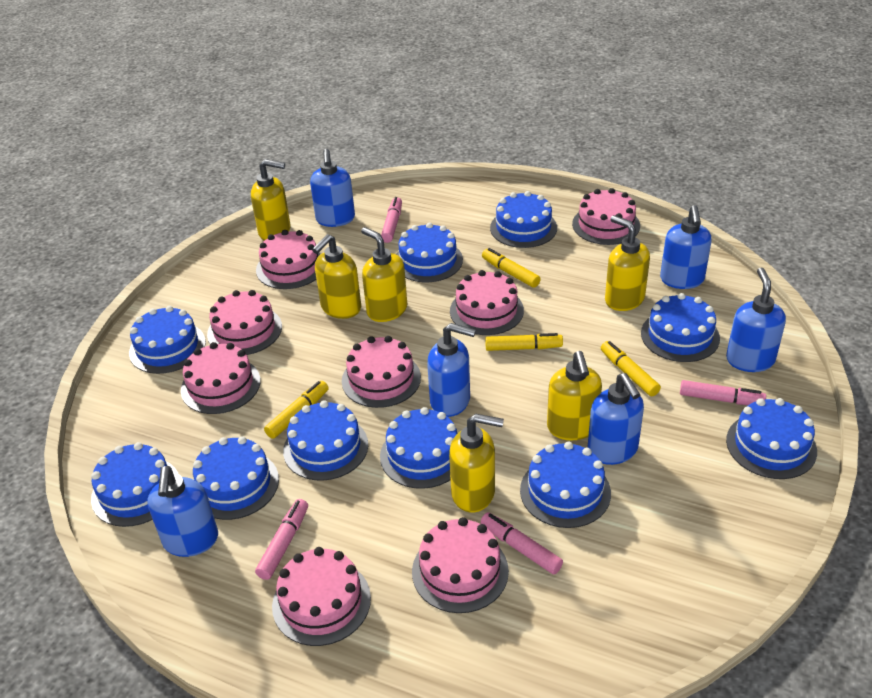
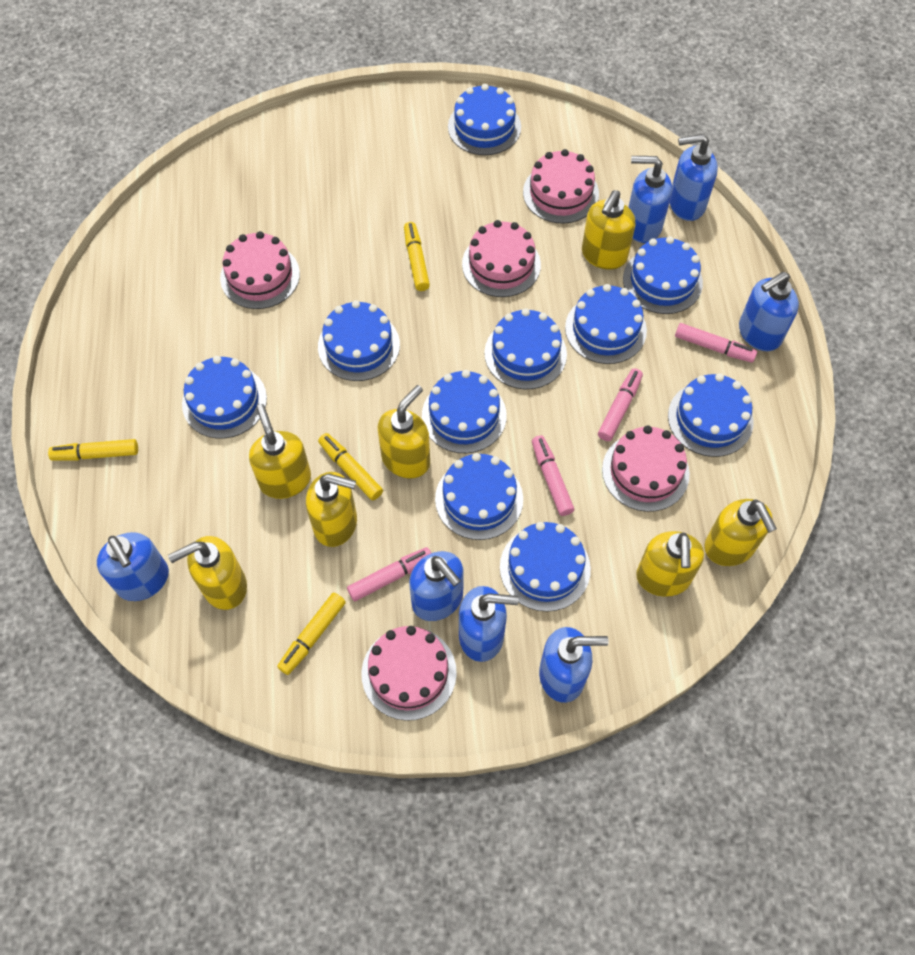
blue soap dispenser: 6 -> 7
pink cake: 8 -> 5
yellow soap dispenser: 6 -> 7

